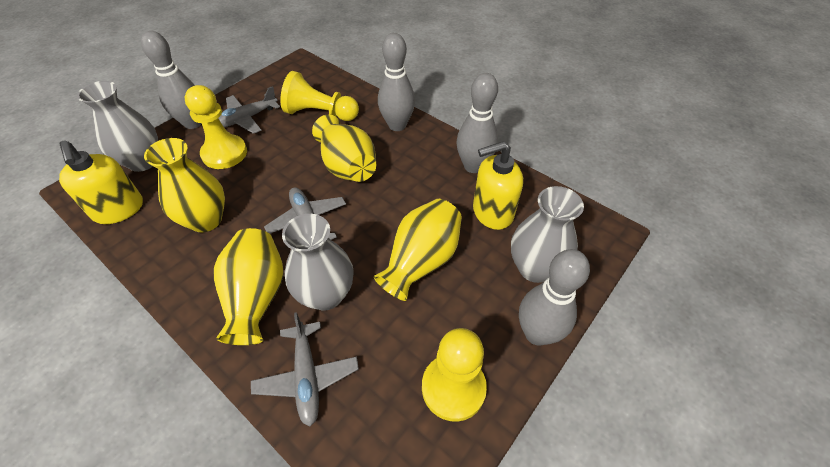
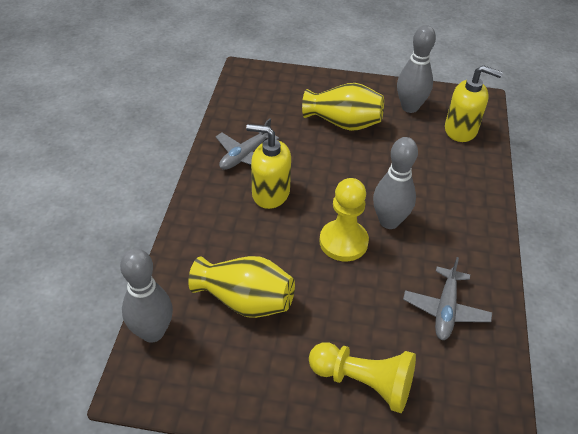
grey bowling pin: 4 -> 3
grey plane: 3 -> 2
grey vase: 3 -> 0
yellow pawn: 3 -> 2
yellow vase: 4 -> 2

